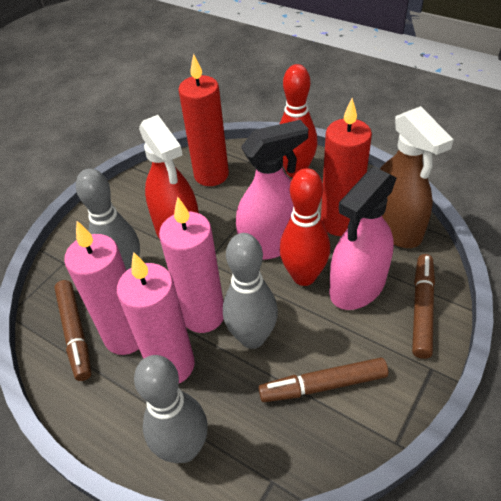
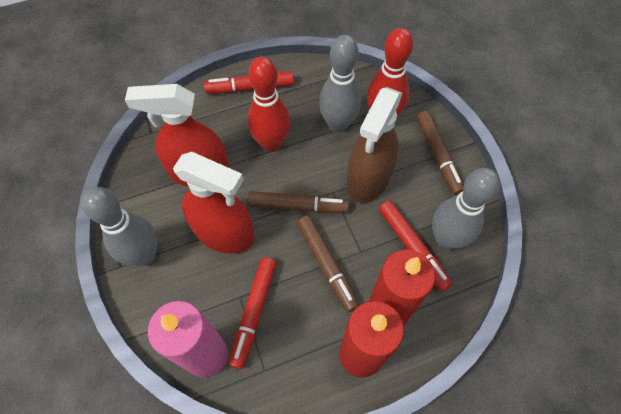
pink candle: 3 -> 1
pink spray bottle: 2 -> 0
red marker: 0 -> 3
red spray bottle: 1 -> 2

